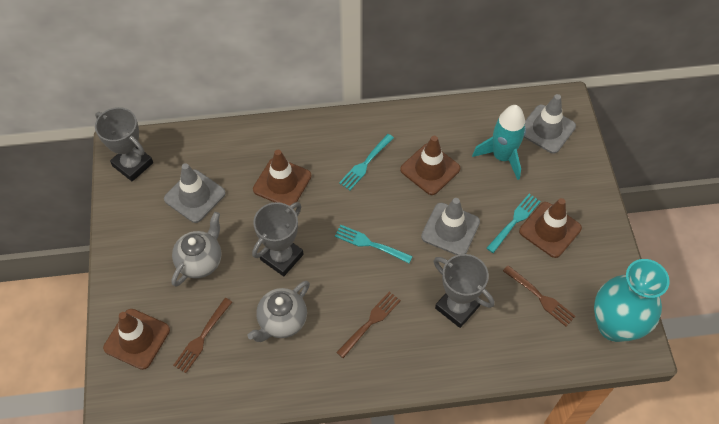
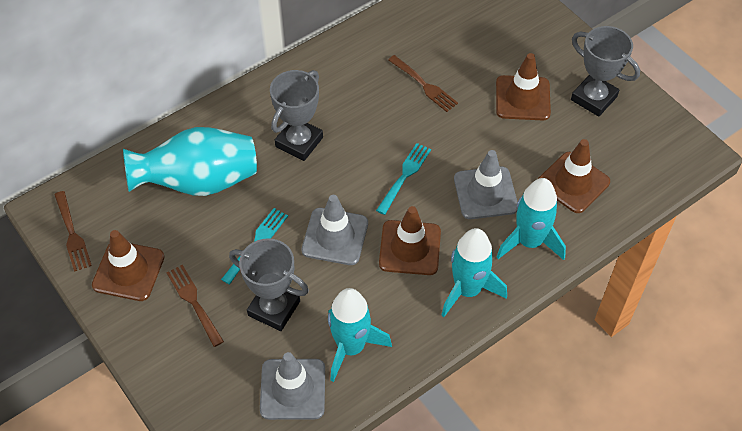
grey teapot: 2 -> 0
turquoise fork: 3 -> 2
turquoise rocket: 1 -> 3

